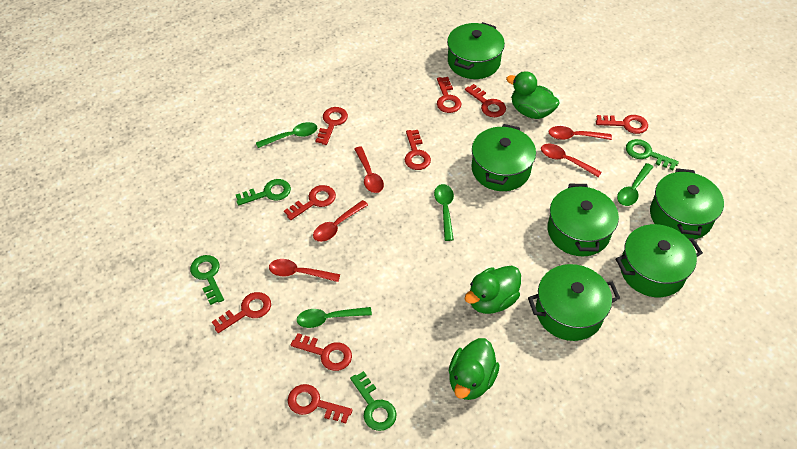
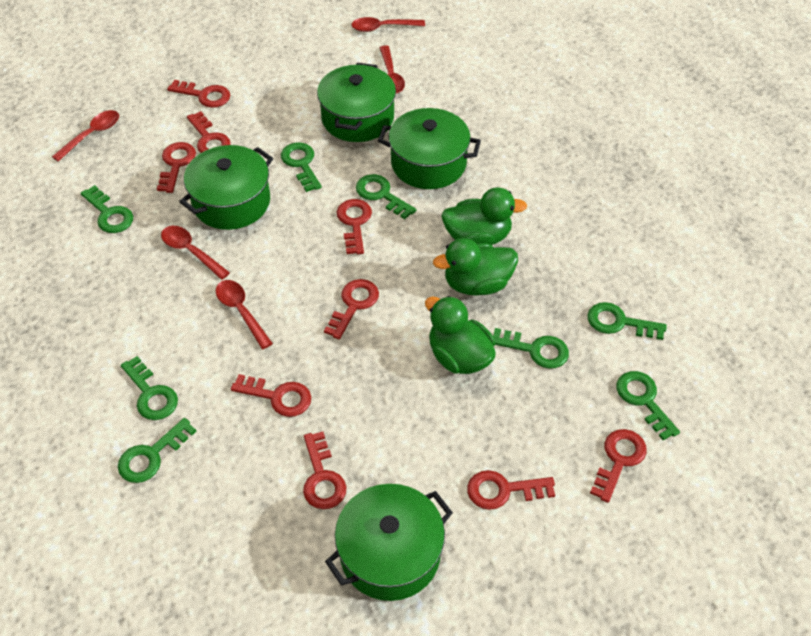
green key: 4 -> 8
green pot: 6 -> 4
green spoon: 4 -> 0

